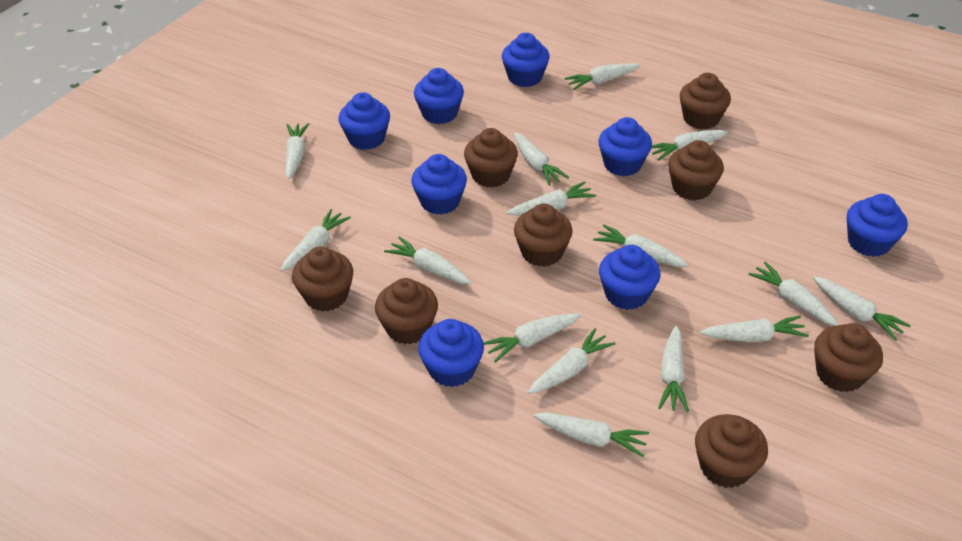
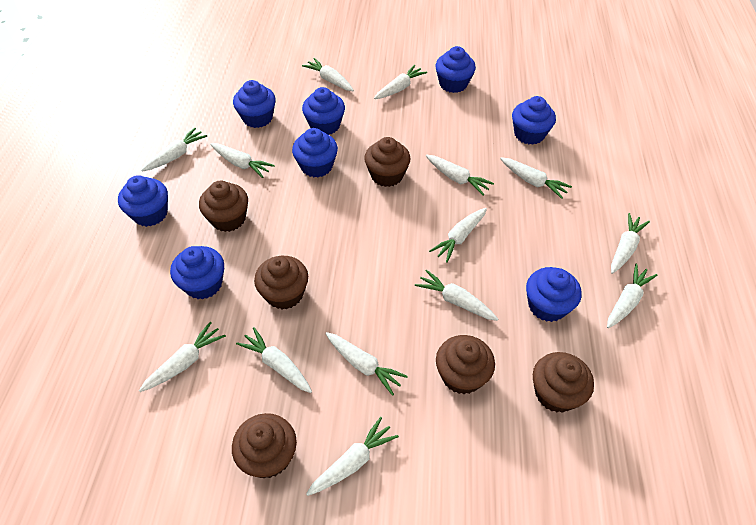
brown cupcake: 8 -> 6
white carrot: 15 -> 14

